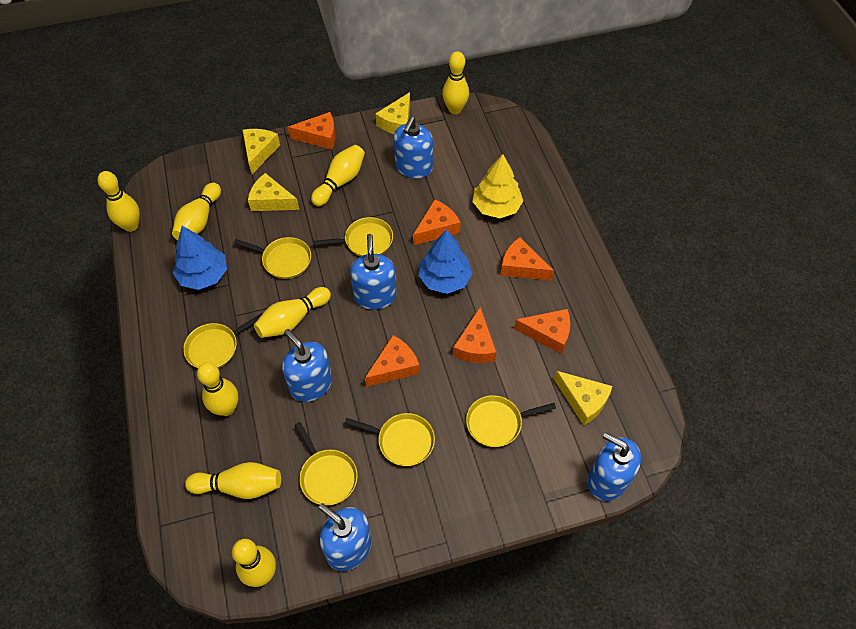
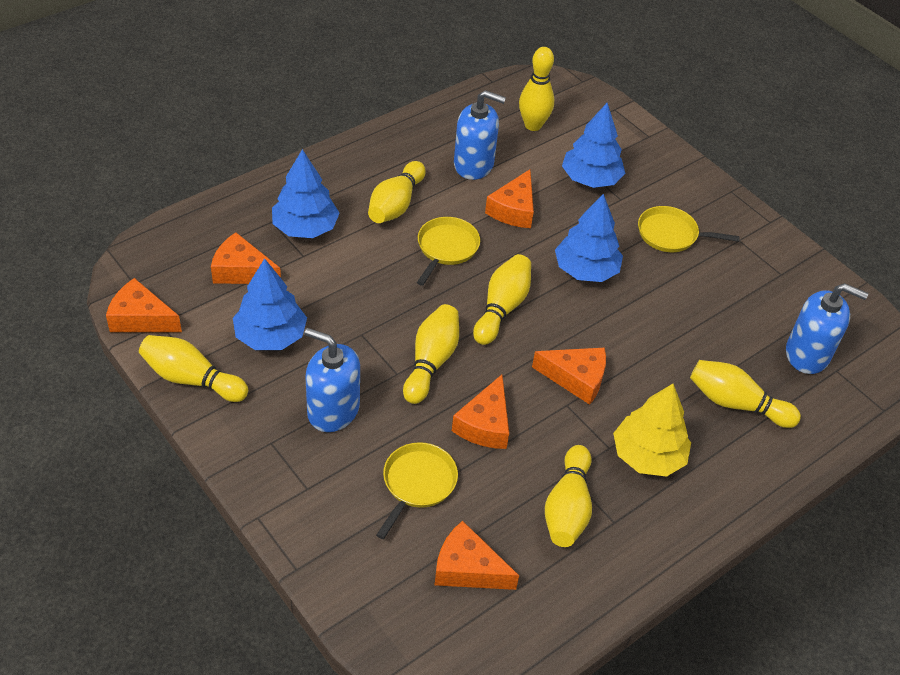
blue soap dispenser: 5 -> 3
blue tree: 2 -> 4
yellow bowling pin: 8 -> 7
yellow cheese: 4 -> 0
yellow pan: 6 -> 3

